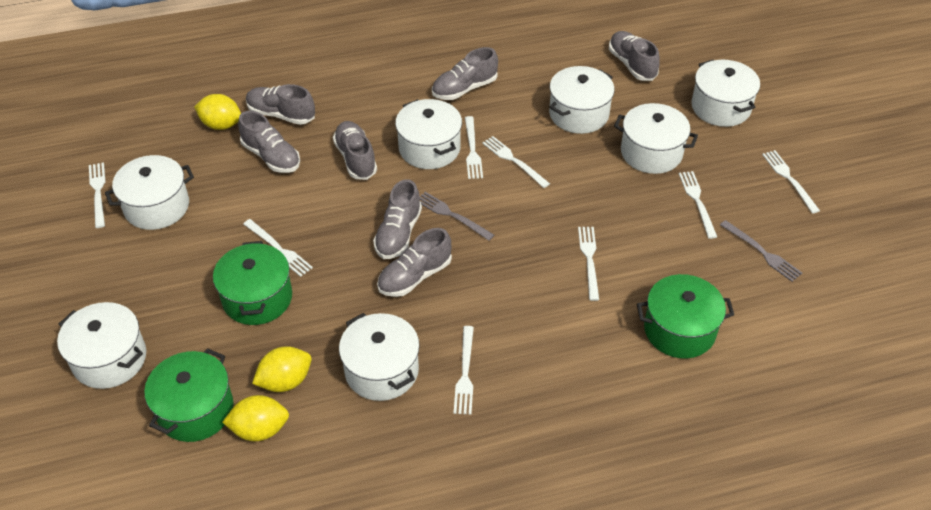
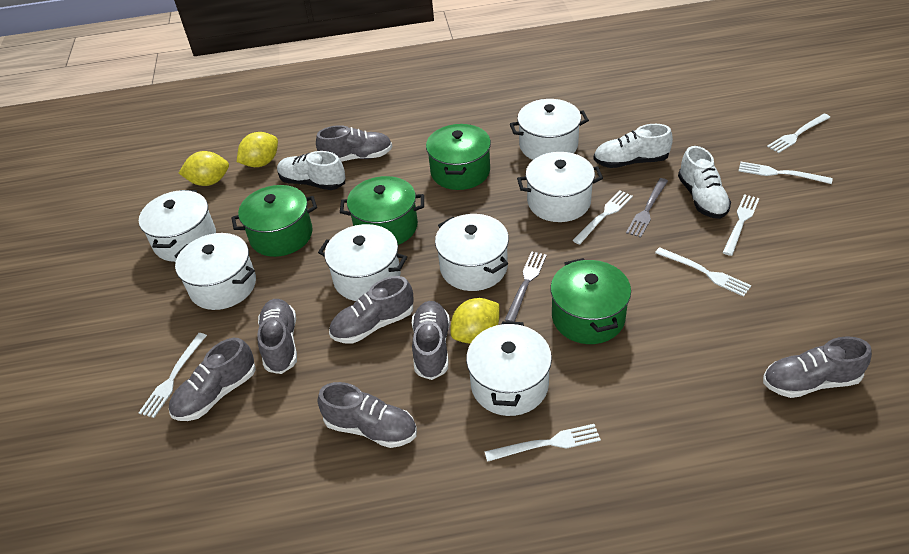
green pot: 3 -> 4
white fork: 8 -> 7
white shoe: 0 -> 3

